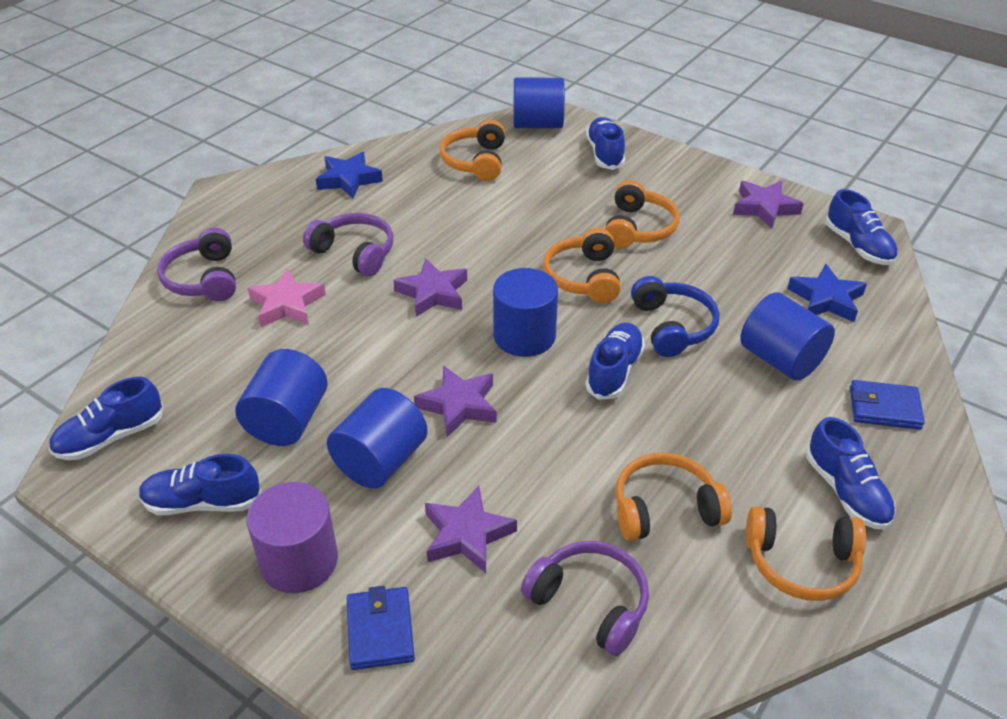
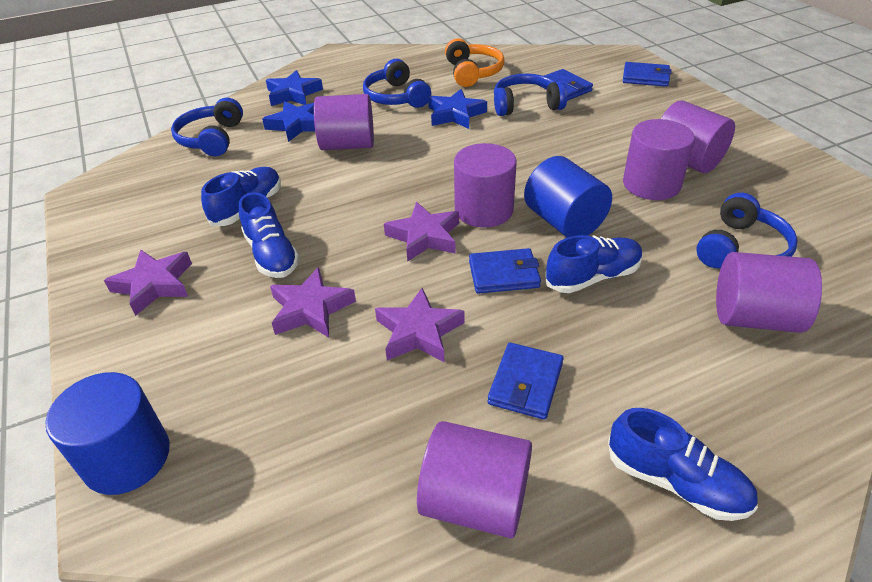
blue cylinder: 5 -> 2
blue headphones: 1 -> 4
blue shoe: 6 -> 4
blue star: 2 -> 3
blue wallet: 2 -> 4
orange headphones: 5 -> 1
pink star: 1 -> 0
purple cylinder: 1 -> 6
purple headphones: 3 -> 0

